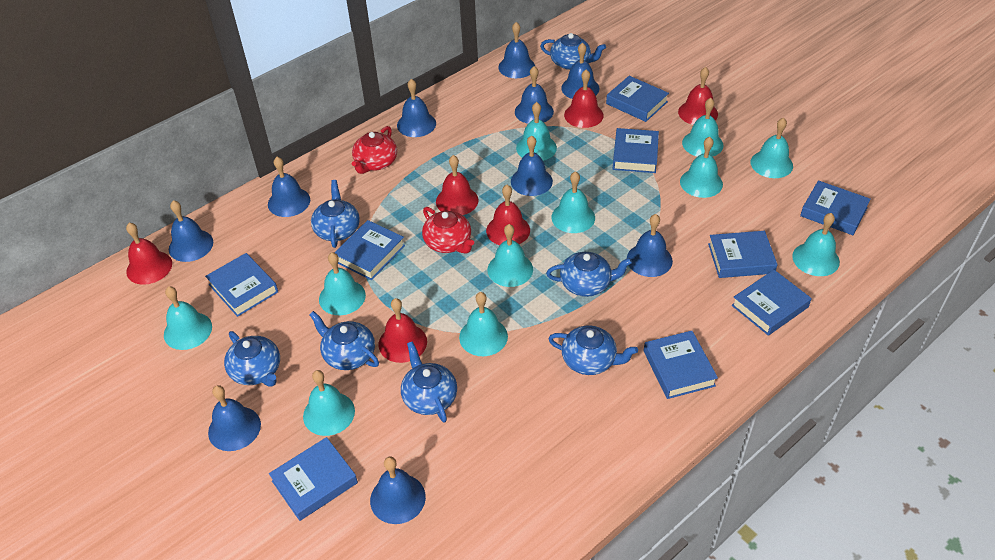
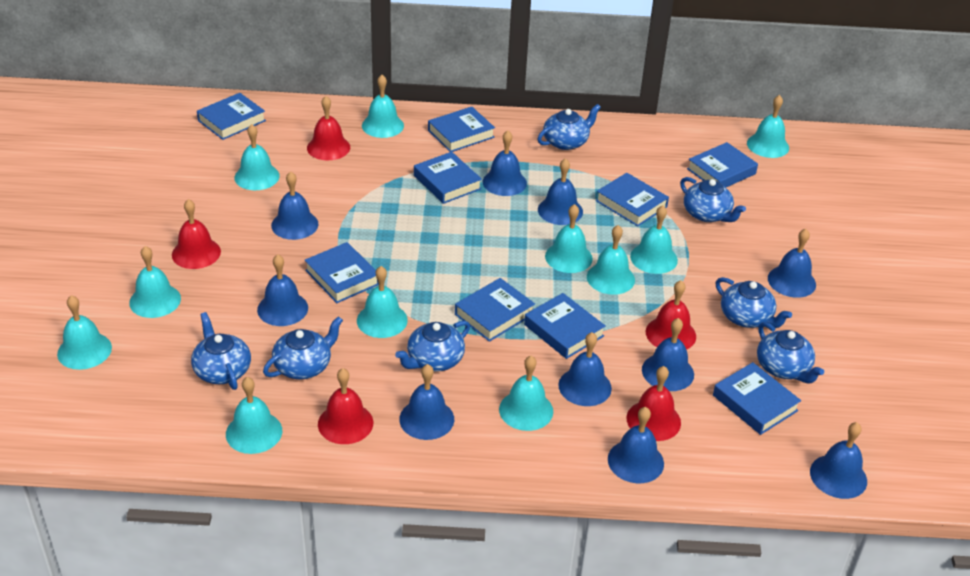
red bell: 6 -> 5
red teapot: 2 -> 0

